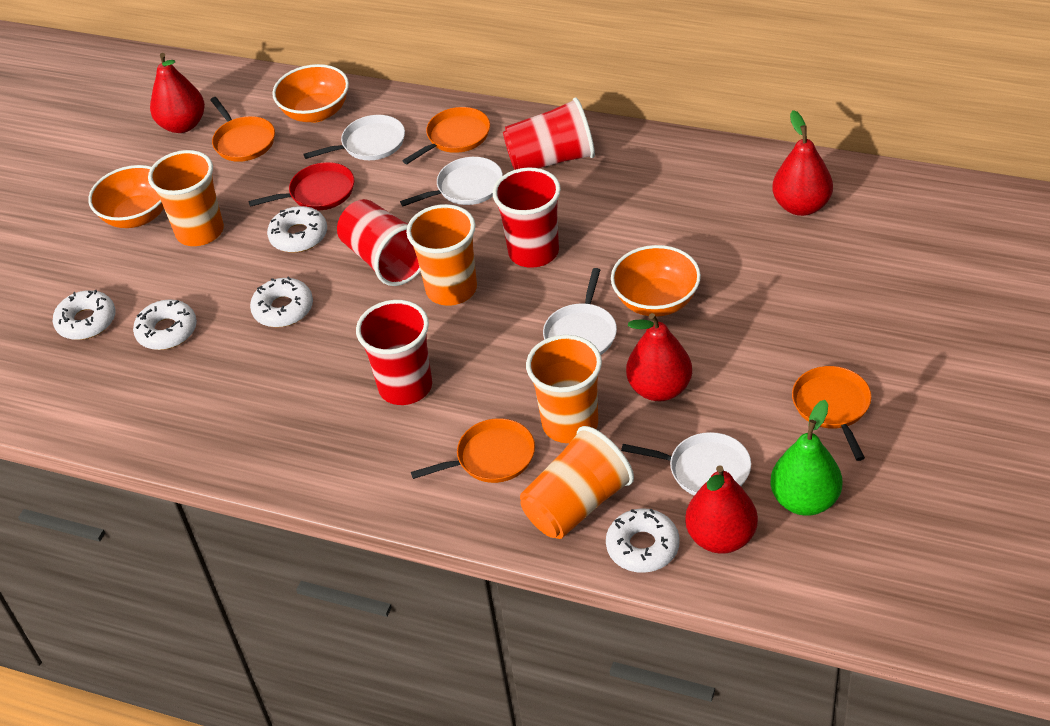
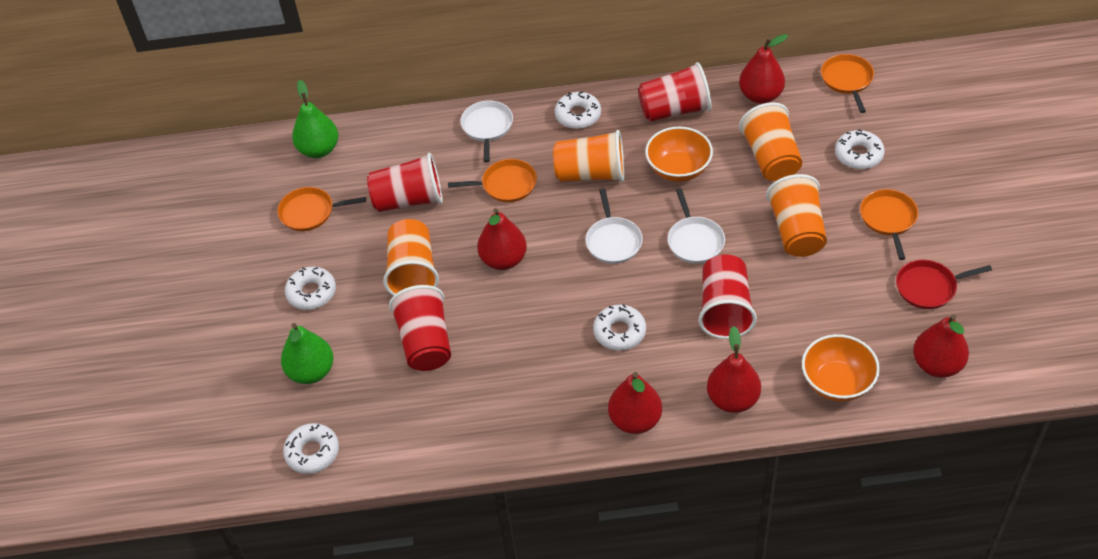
green pear: 1 -> 2
orange bowl: 3 -> 2
red pear: 4 -> 5
white pan: 4 -> 3

